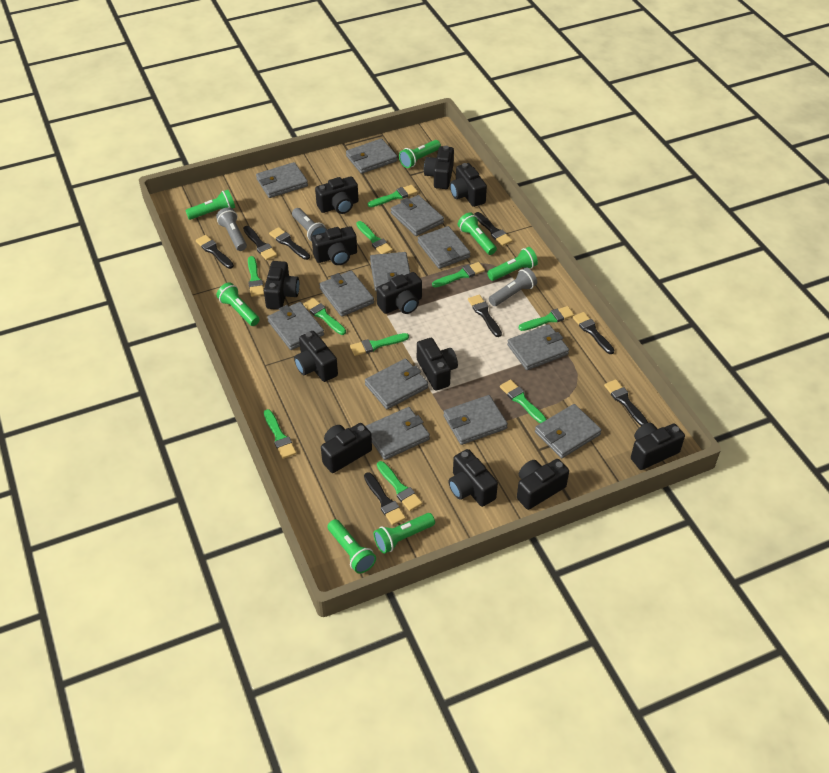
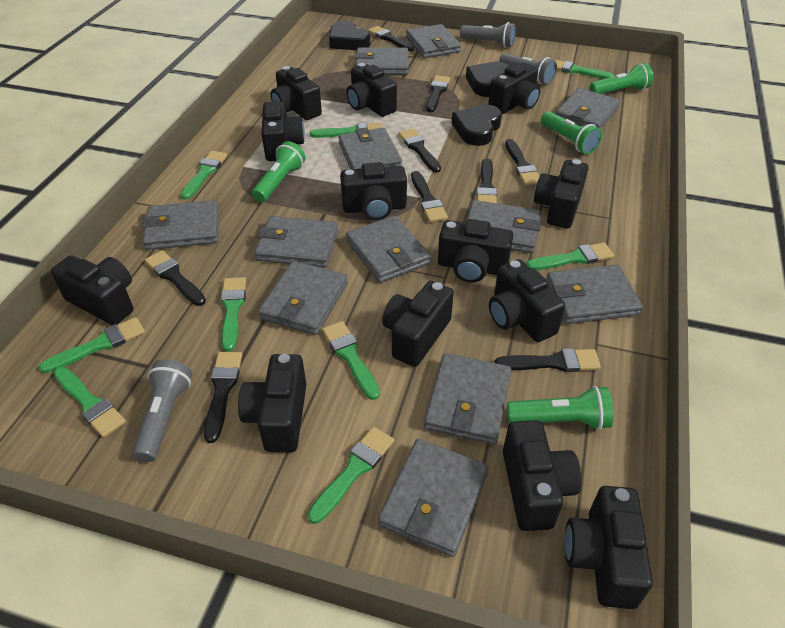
black brush: 8 -> 9
black camera: 12 -> 13
black heart: 0 -> 3
green brush: 10 -> 9
green flashlight: 7 -> 4

